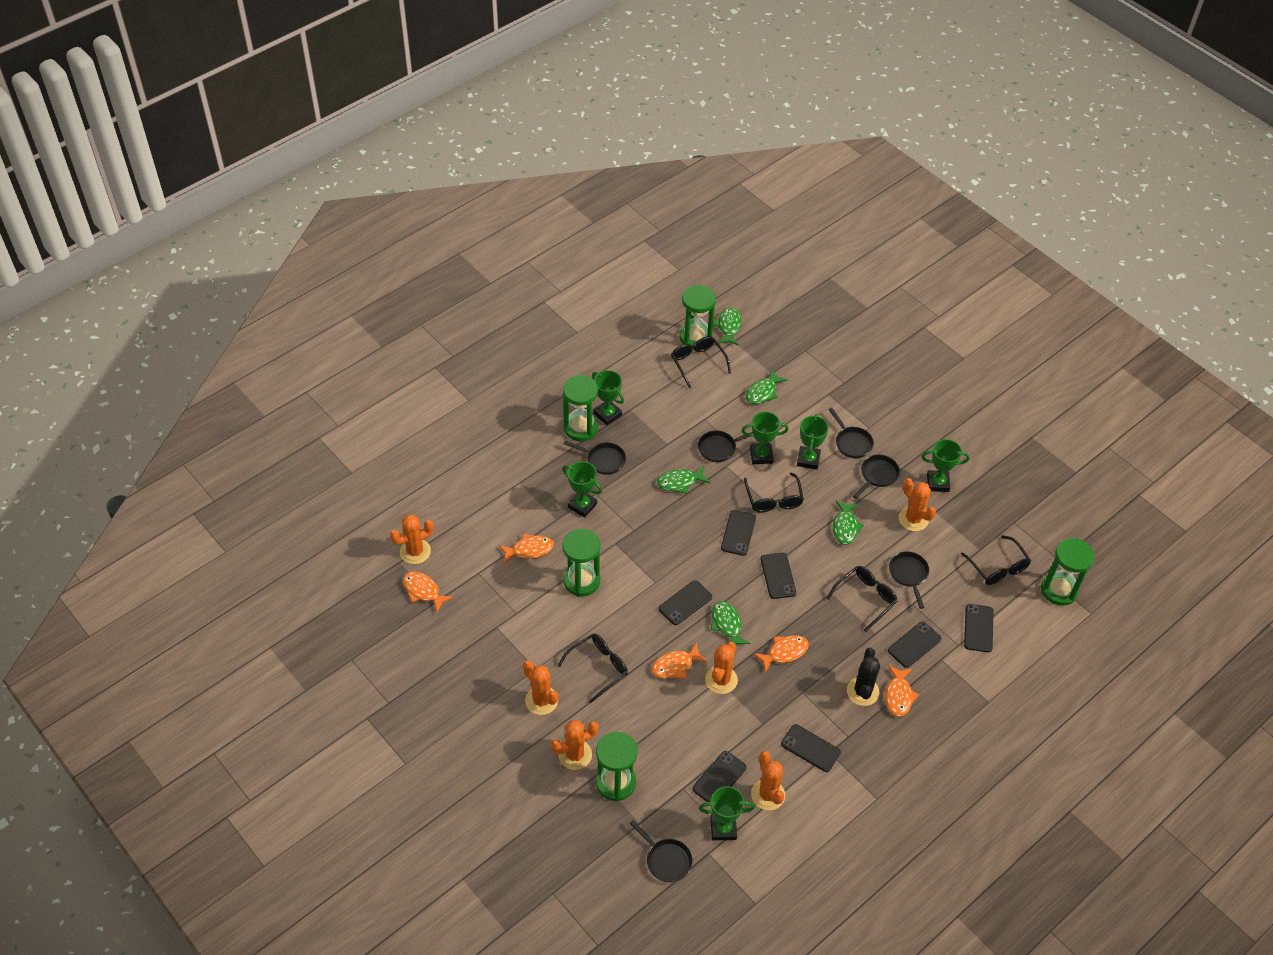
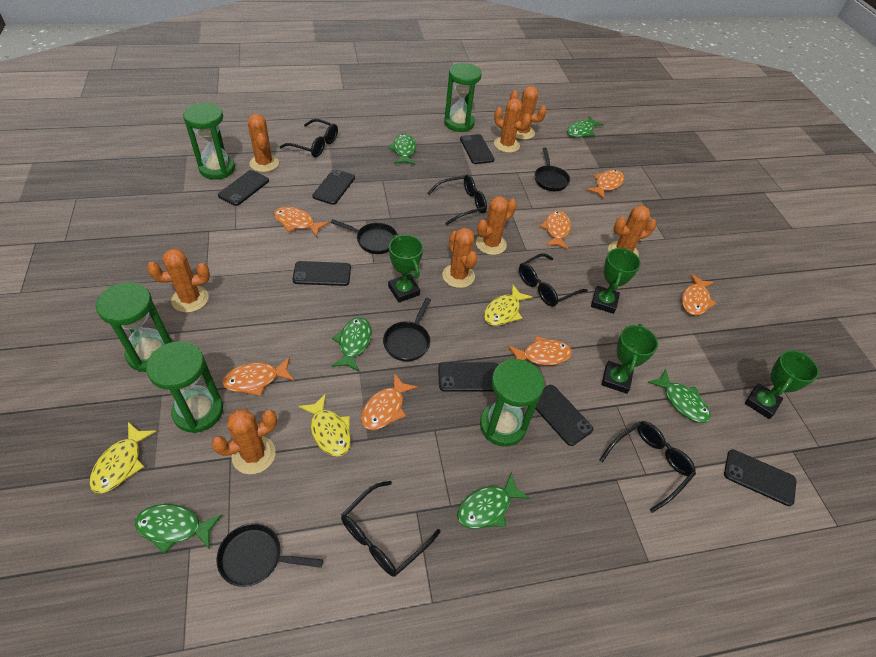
black cactus: 1 -> 0
black pan: 6 -> 4
green fish: 5 -> 6
green trophy: 6 -> 4
orange cactus: 6 -> 8
orange fish: 5 -> 7
yellow fish: 0 -> 3

